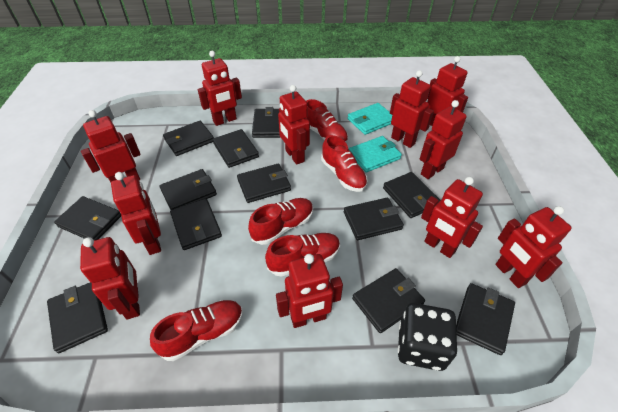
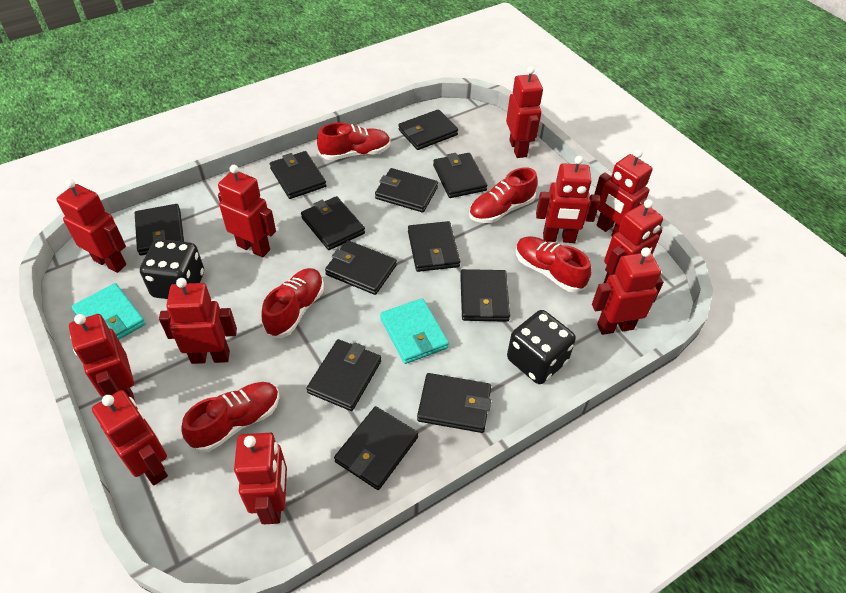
black dice: 1 -> 2

